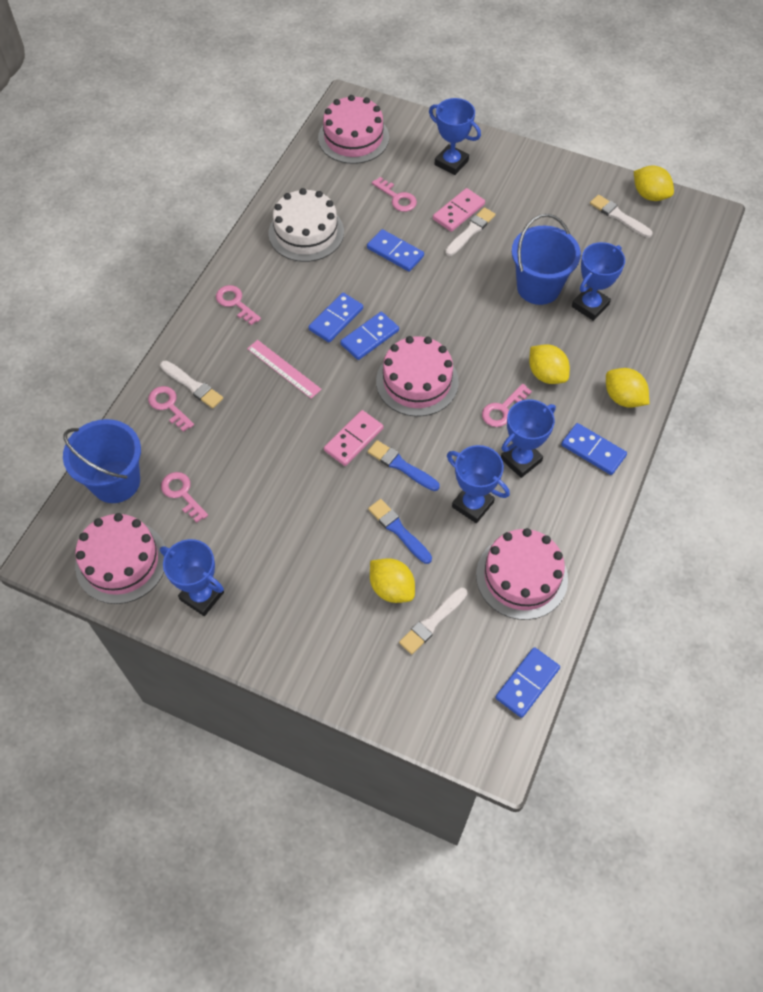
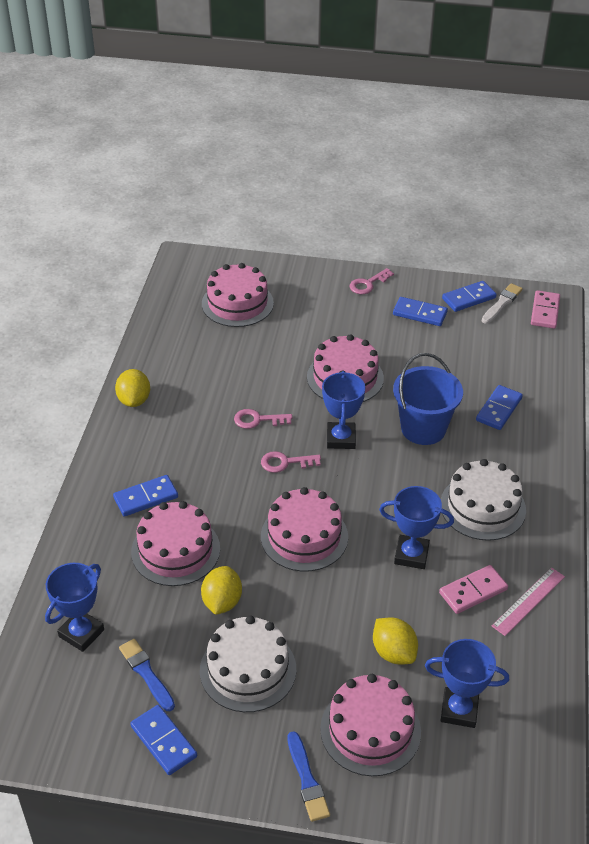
blue bucket: 2 -> 1
blue trophy: 5 -> 4
pink cake: 4 -> 5
pink key: 5 -> 3
white brush: 4 -> 1
white cake: 1 -> 2
yellow lemon: 4 -> 3

